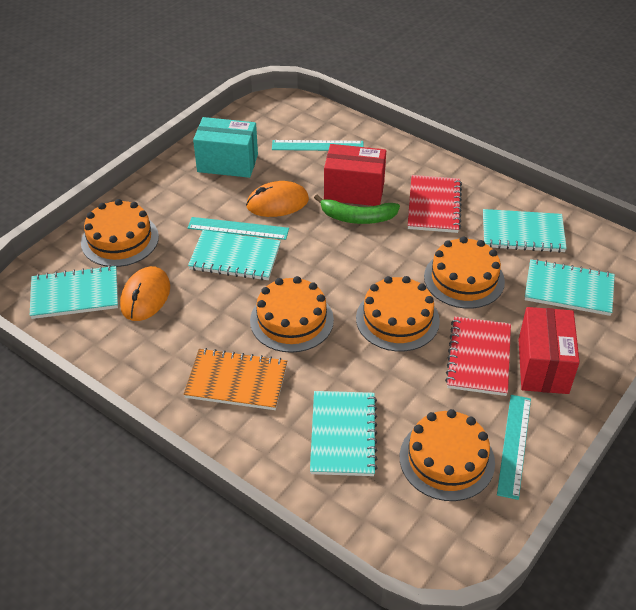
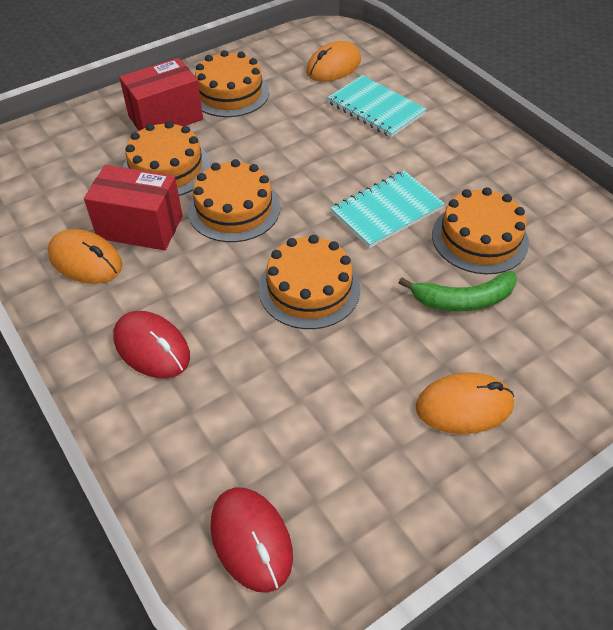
orange mouse: 2 -> 3
orange notebook: 1 -> 0
red mouse: 0 -> 2
red notebook: 2 -> 0
turquoise box: 1 -> 0
turquoise notebook: 5 -> 2
turquoise ruler: 3 -> 0

